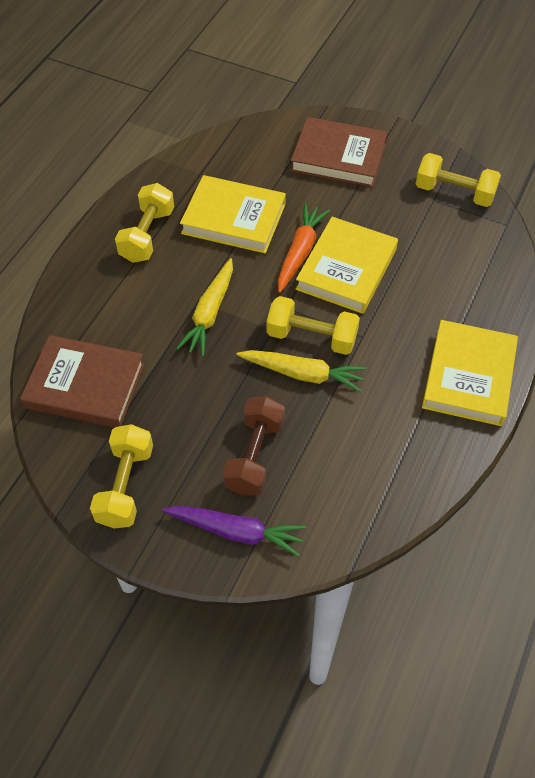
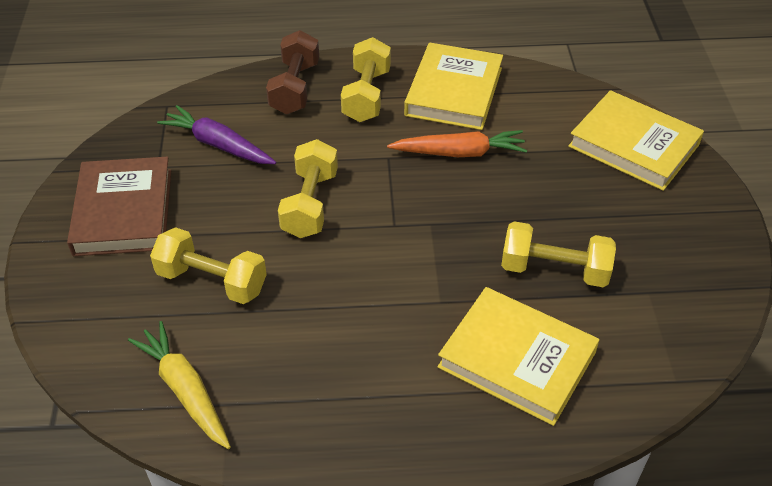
brown book: 2 -> 1
yellow carrot: 2 -> 1

